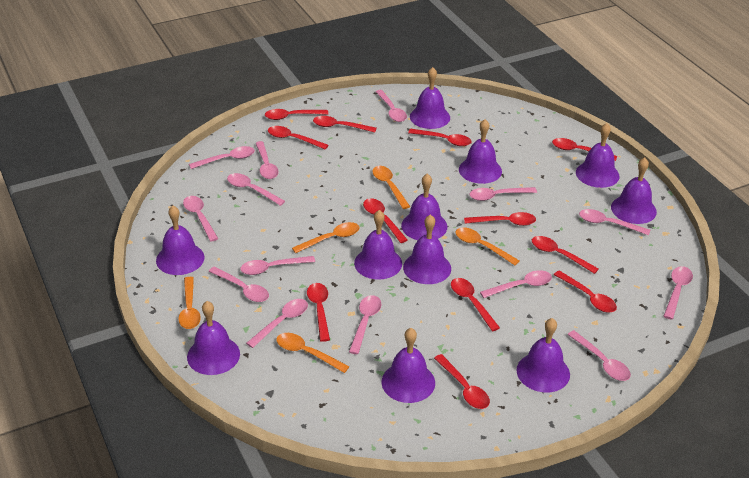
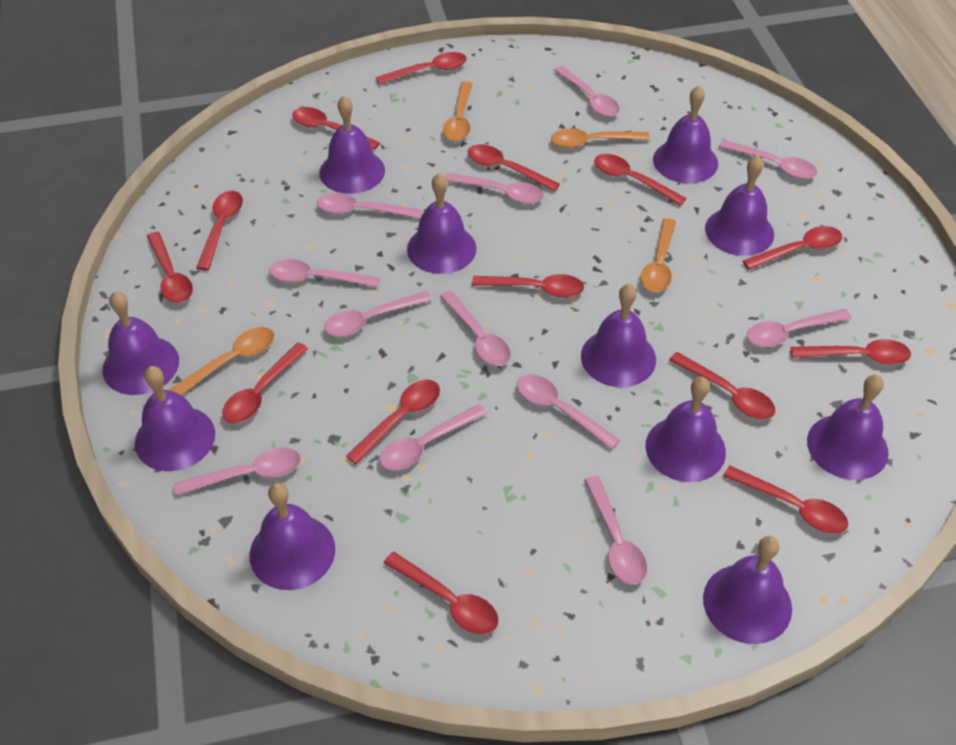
orange spoon: 5 -> 4
pink spoon: 14 -> 12
red spoon: 12 -> 14

